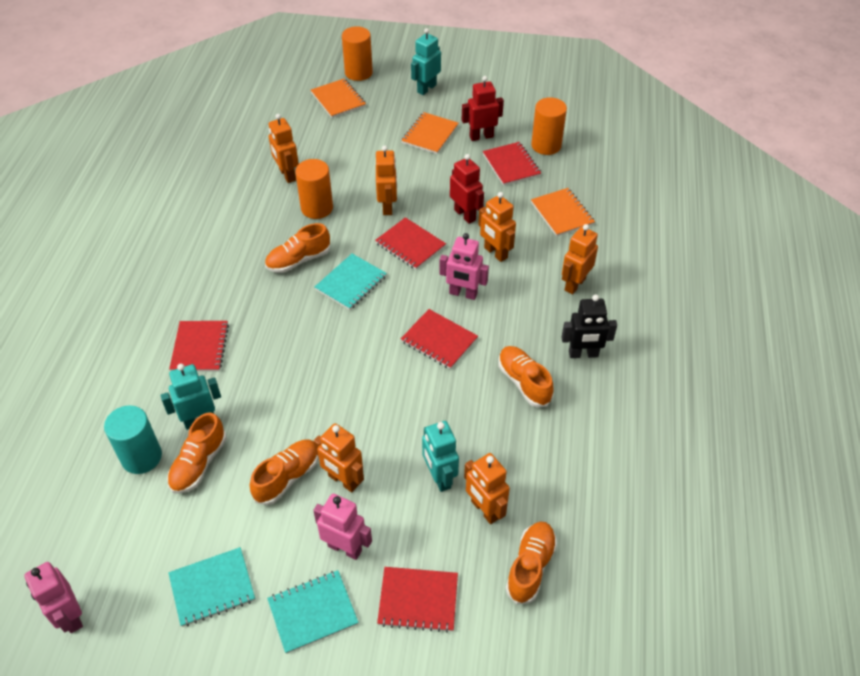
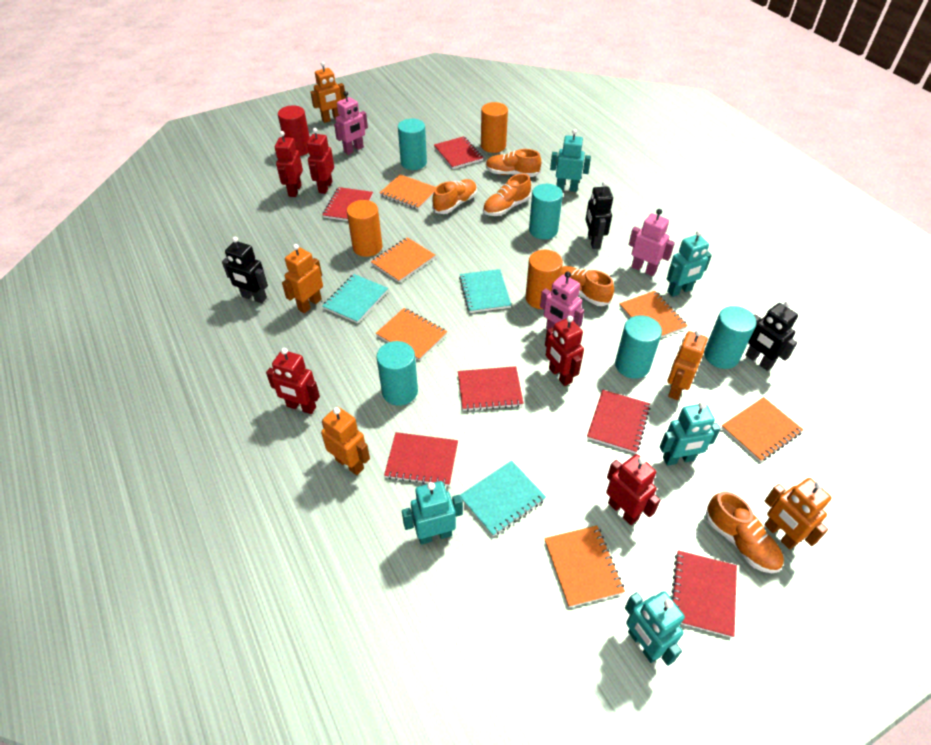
black robot: 1 -> 3
orange notebook: 3 -> 6
orange robot: 6 -> 5
red cylinder: 0 -> 1
red notebook: 5 -> 6
red robot: 2 -> 5
turquoise cylinder: 1 -> 5
turquoise robot: 3 -> 5

